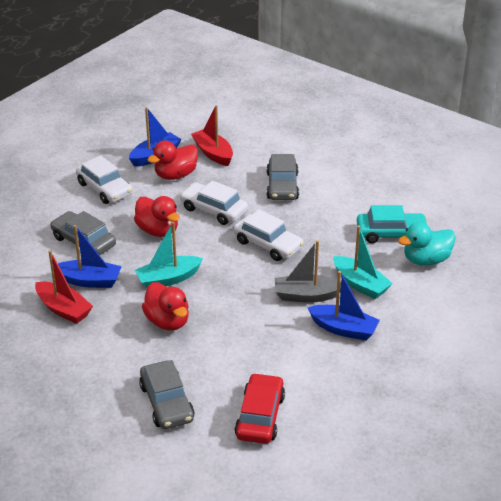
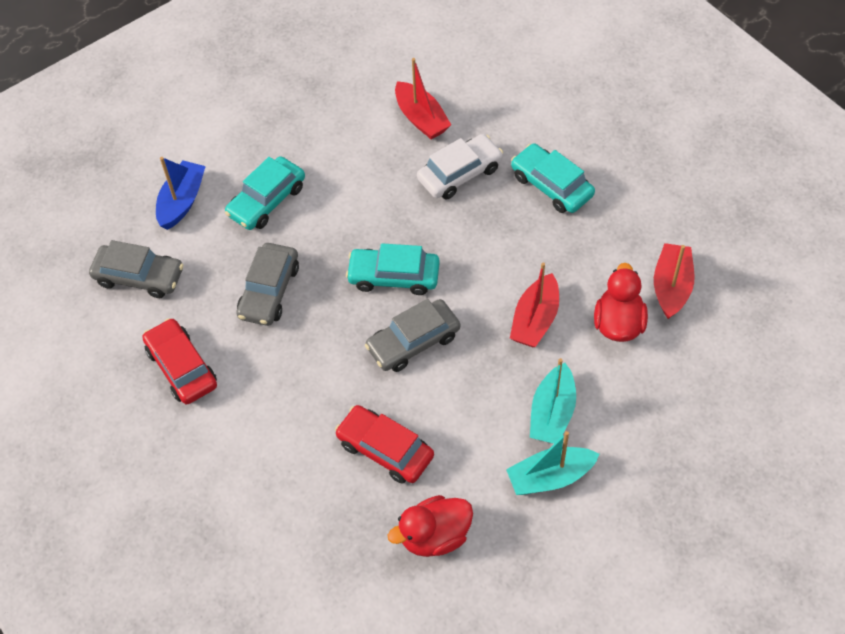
blue boat: 3 -> 1
grey boat: 1 -> 0
red boat: 2 -> 3
red car: 1 -> 2
red duck: 3 -> 2
turquoise car: 1 -> 3
turquoise duck: 1 -> 0
white car: 3 -> 1

